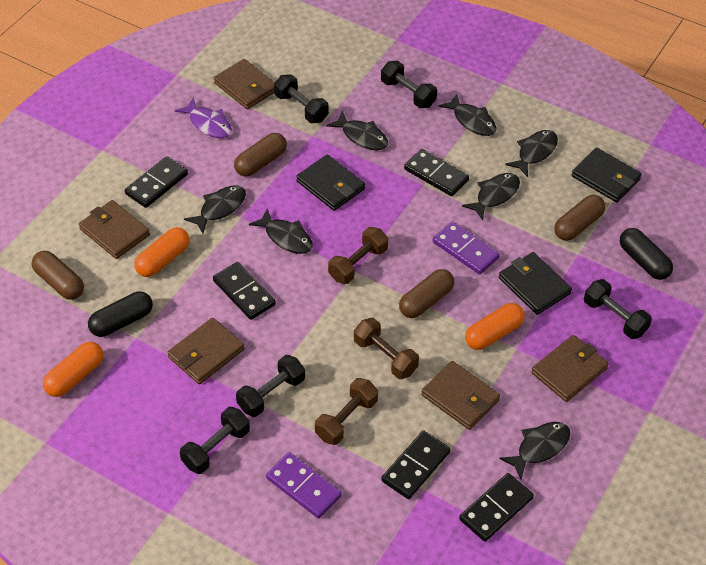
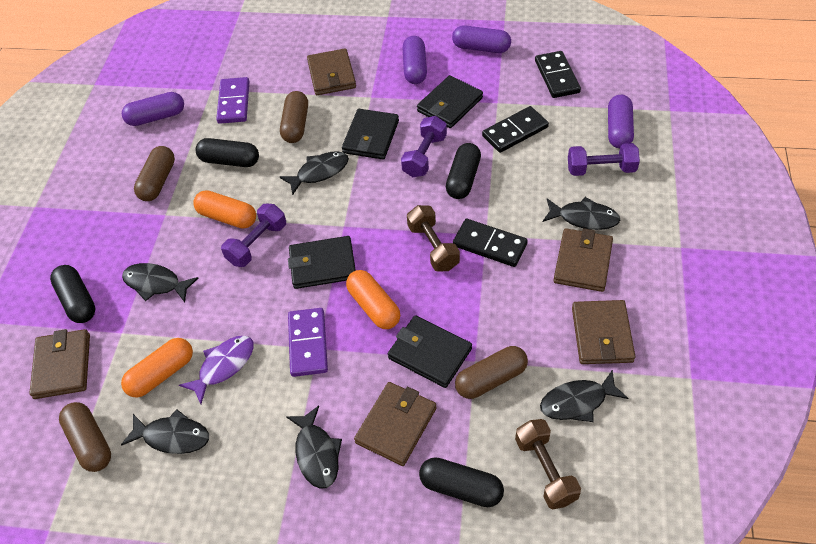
black capsule: 2 -> 4
black domino: 5 -> 3
black dumbbell: 5 -> 0
black fish: 7 -> 6
black wallet: 3 -> 4
brown dumbbell: 3 -> 2
purple capsule: 0 -> 4
purple dumbbell: 0 -> 3

